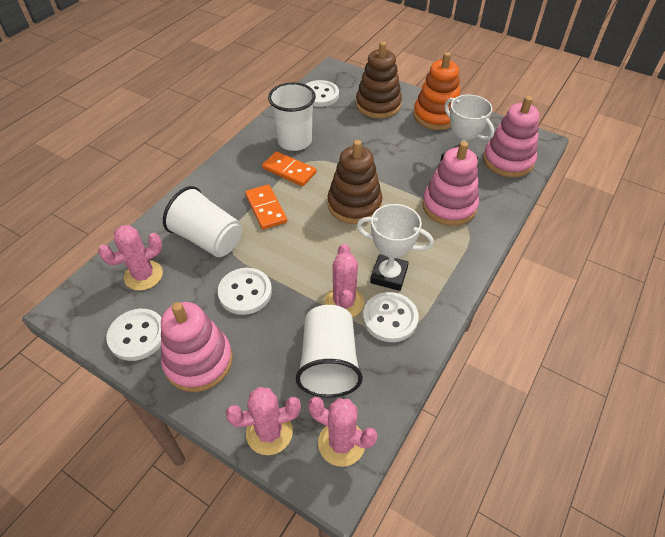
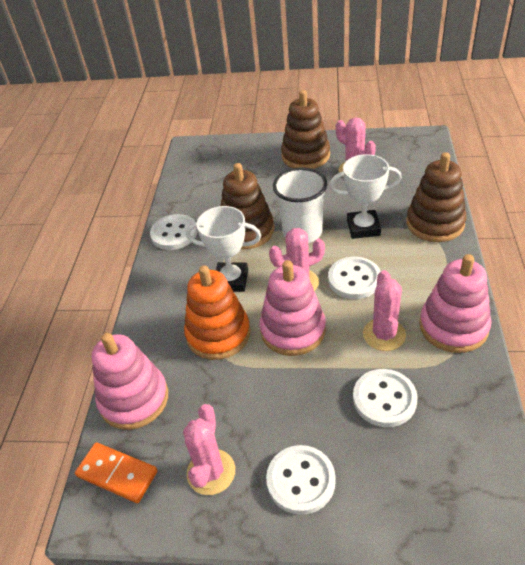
brown stacking toy: 2 -> 3
orange domino: 2 -> 1
white cup: 3 -> 1

